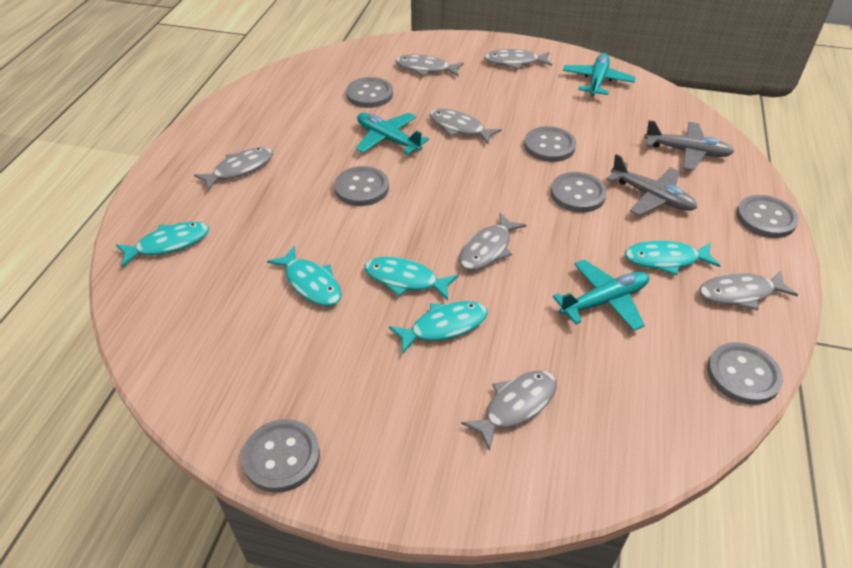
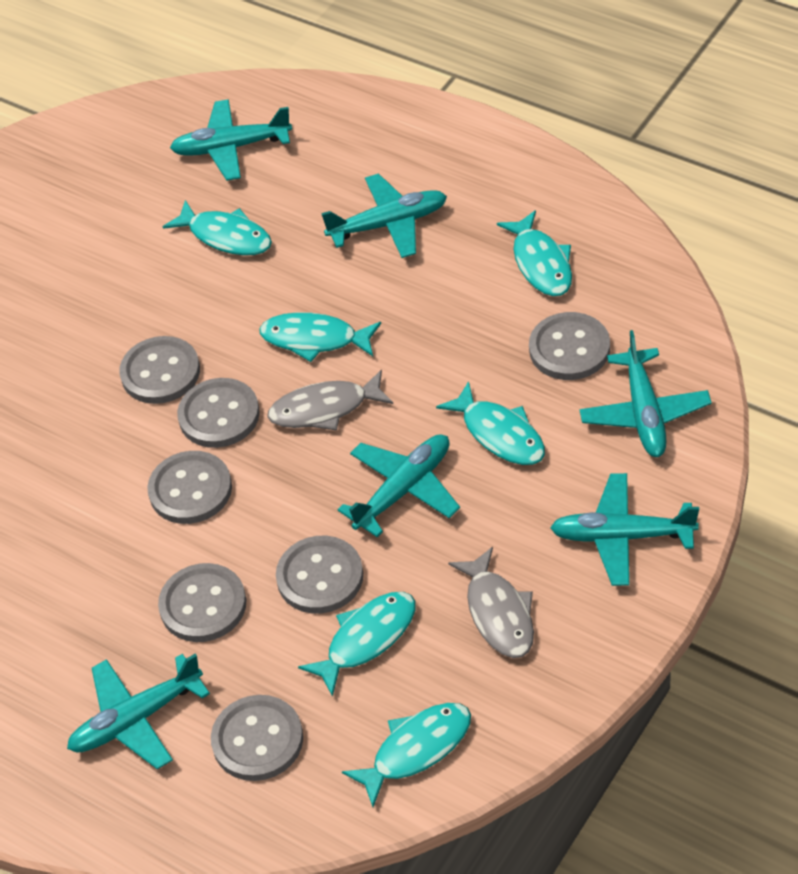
grey fish: 7 -> 2
grey plane: 2 -> 0
turquoise fish: 5 -> 6
turquoise plane: 3 -> 6

